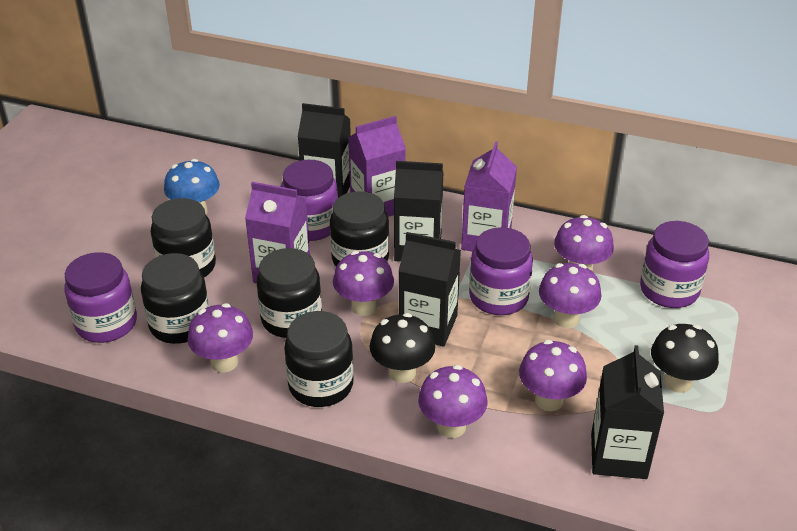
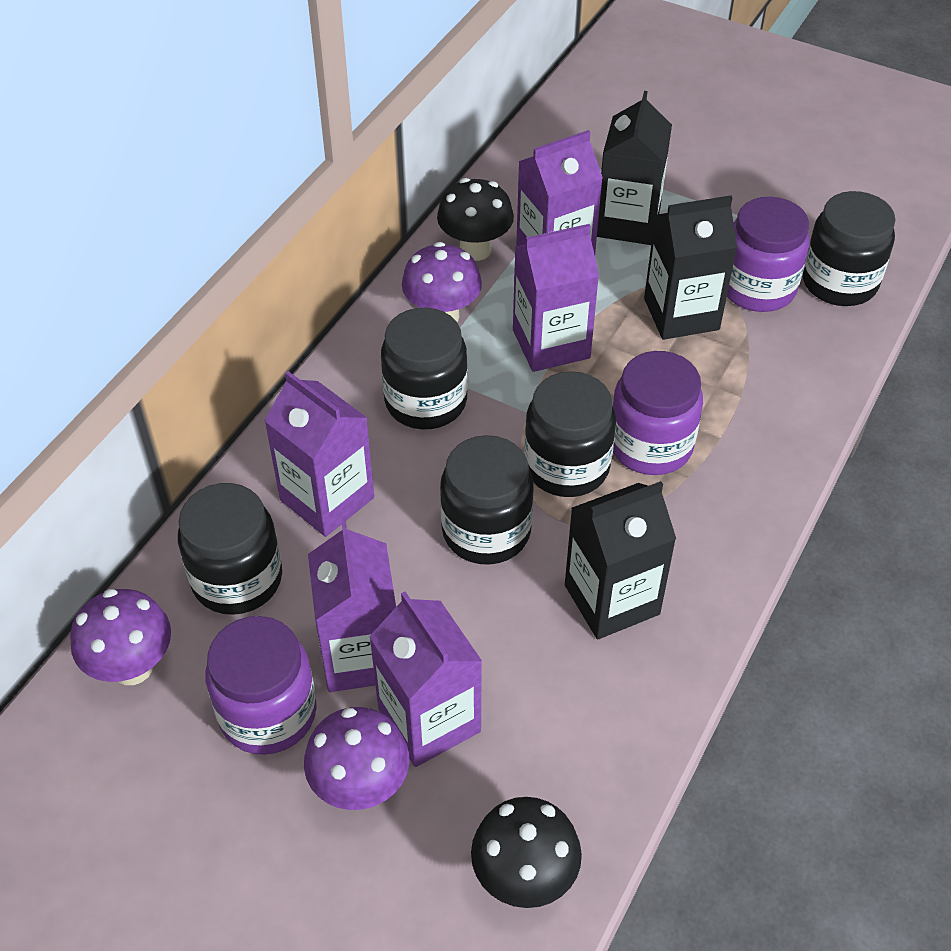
black carton: 4 -> 3
blue mushroom: 1 -> 0
purple carton: 3 -> 5
purple jar: 4 -> 3
purple mushroom: 6 -> 3

